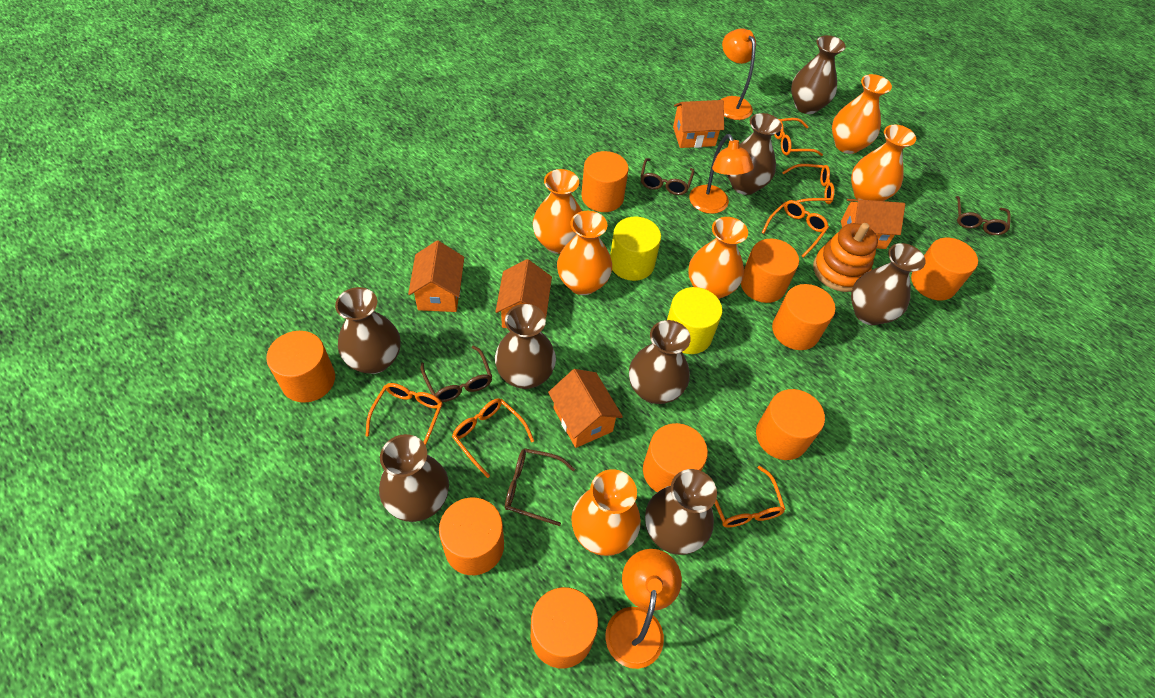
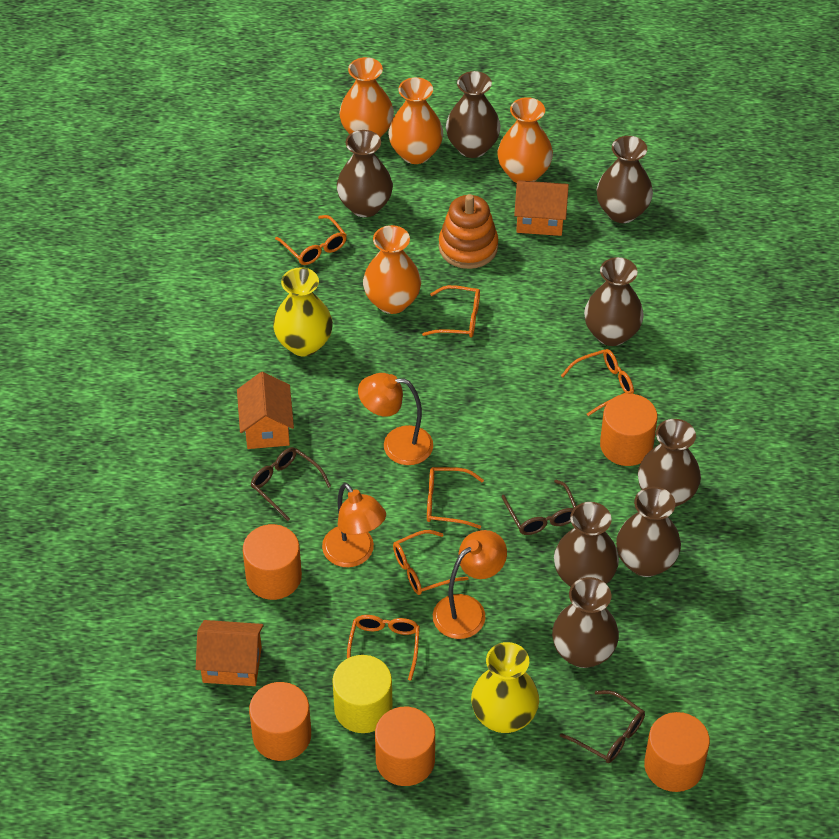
brown glasses: 4 -> 3
orange cylinder: 9 -> 5
orange house: 5 -> 3
orange vase: 6 -> 4
yellow cylinder: 2 -> 1
yellow vase: 0 -> 2

